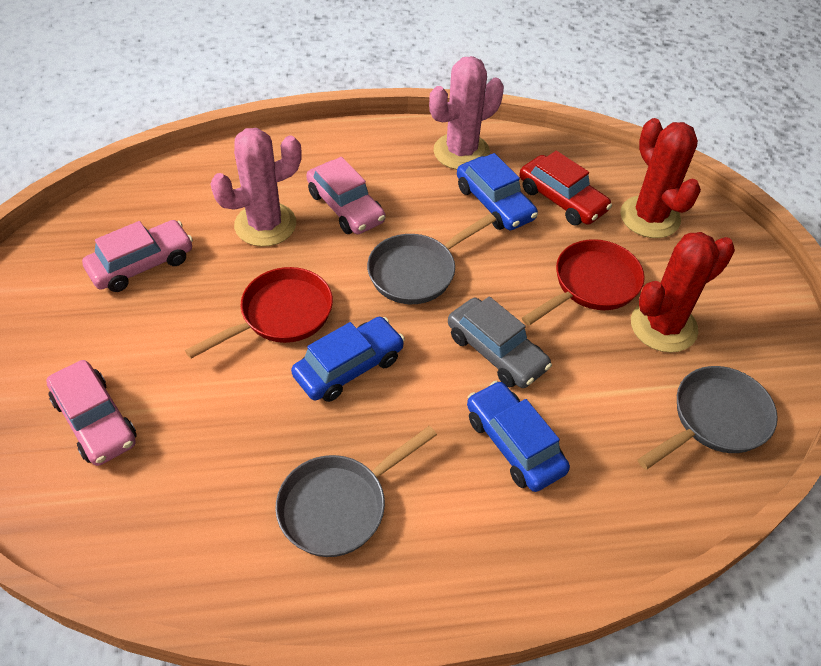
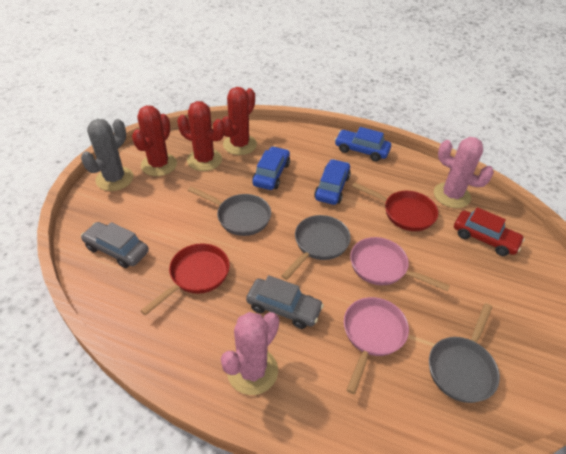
grey cactus: 0 -> 1
grey car: 1 -> 2
pink car: 3 -> 0
pink pan: 0 -> 2
red cactus: 2 -> 3

